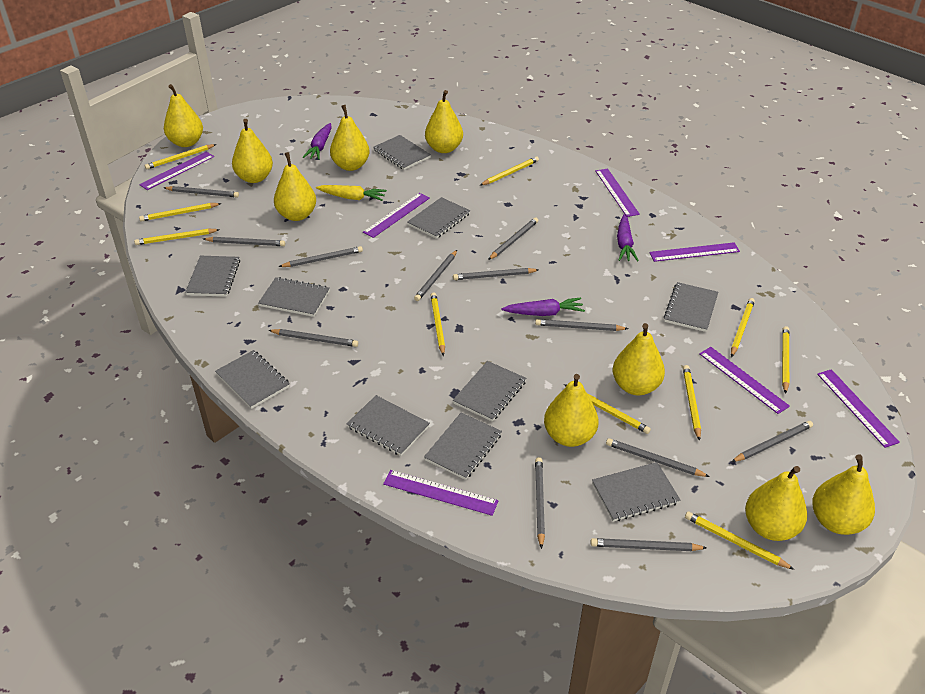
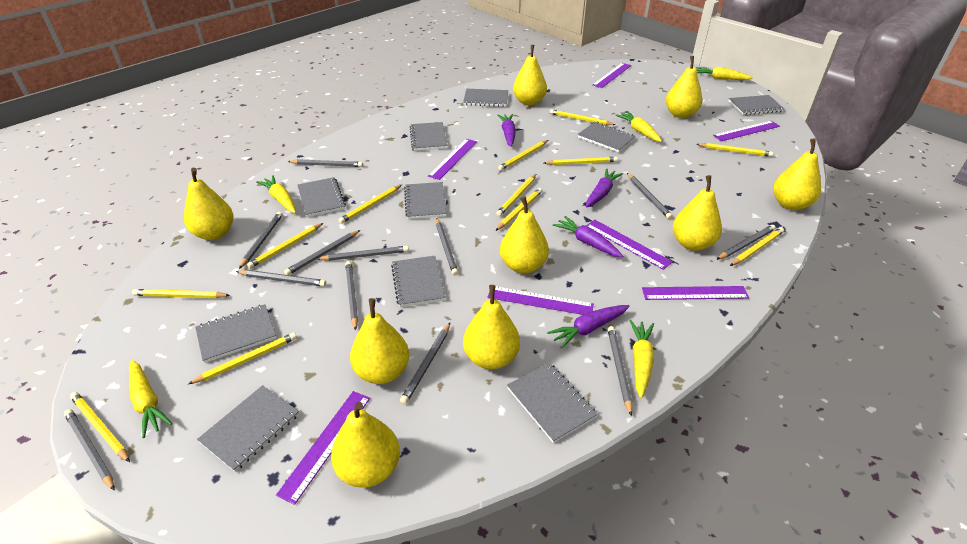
purple carrot: 3 -> 4
yellow carrot: 1 -> 5
yellow pencil: 10 -> 12

